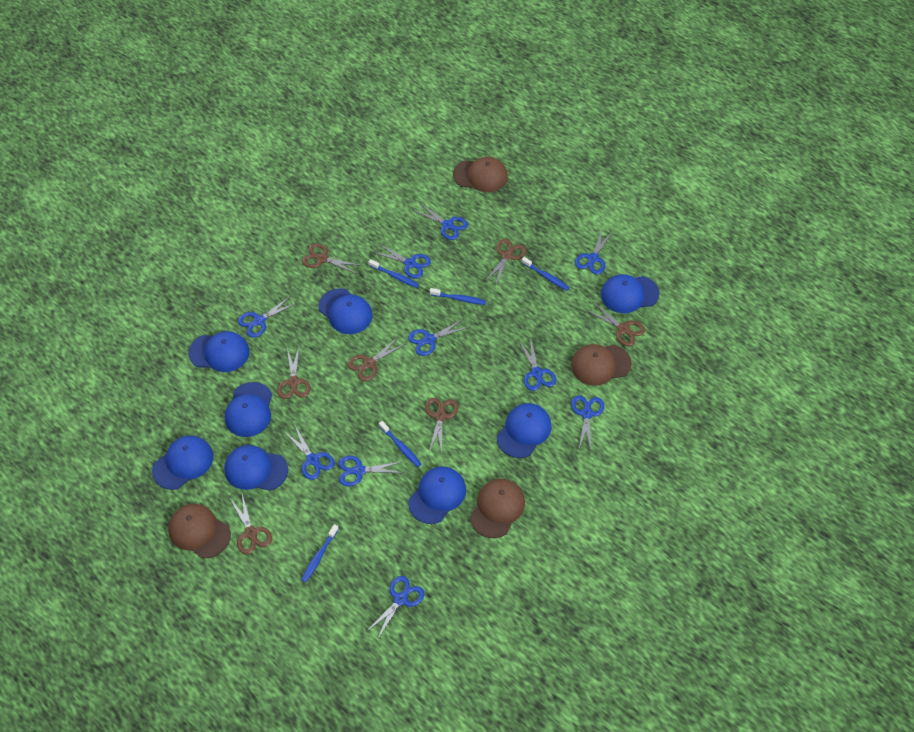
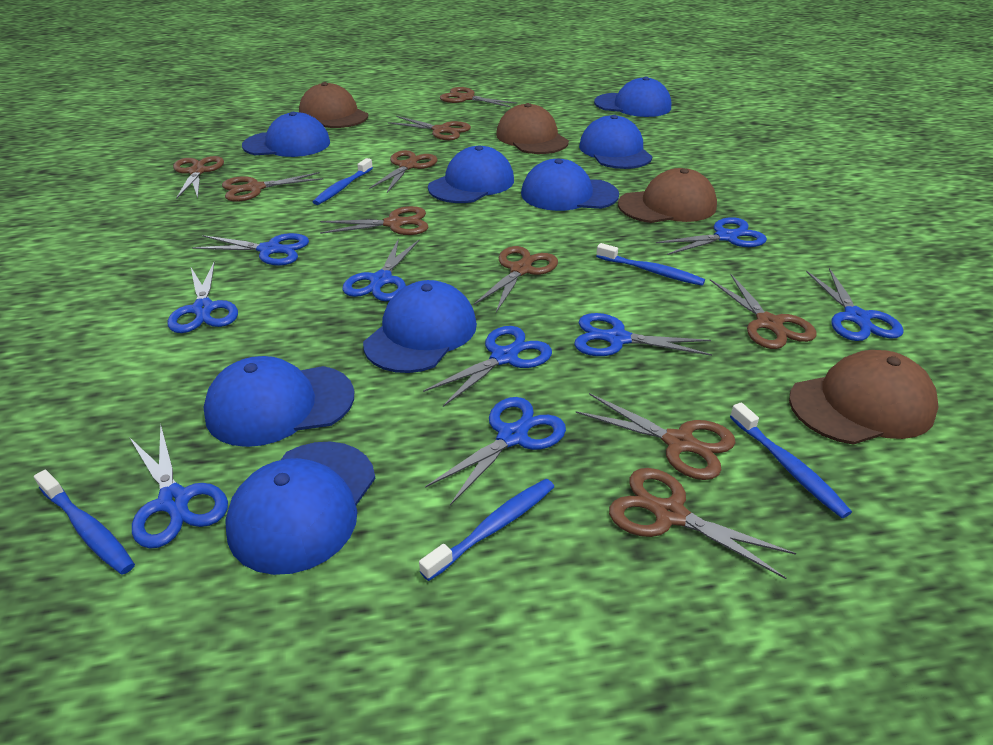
blue scissors: 10 -> 9
brown scissors: 7 -> 10

